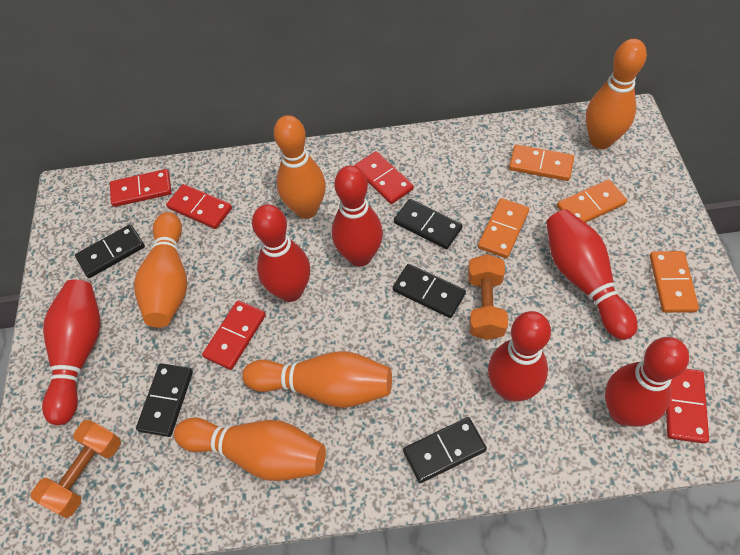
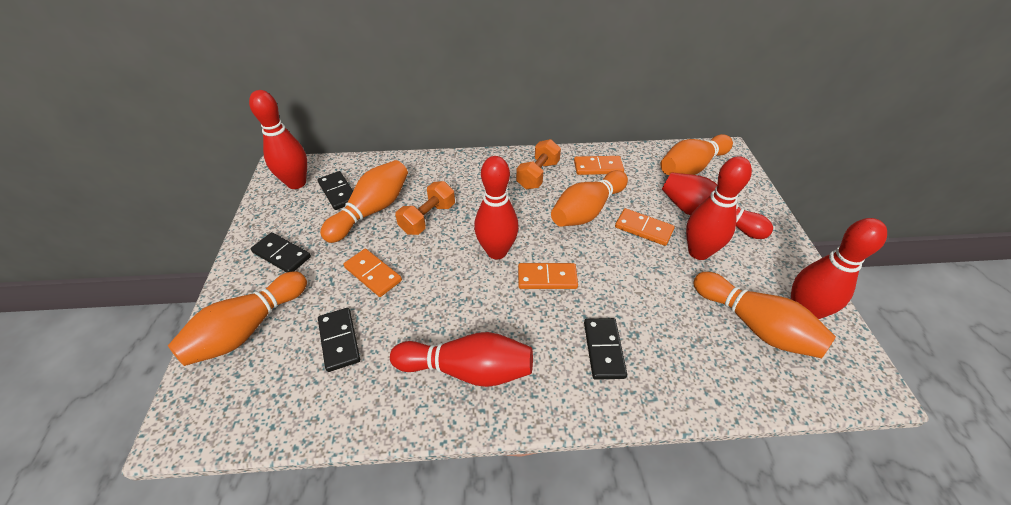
black domino: 5 -> 4
red domino: 5 -> 0

